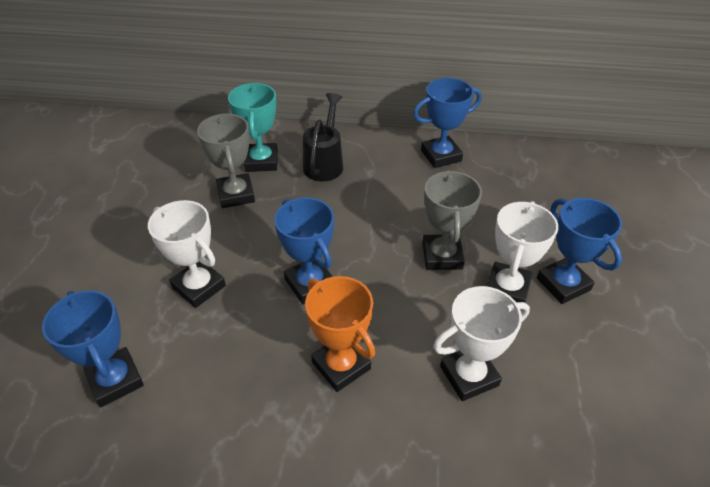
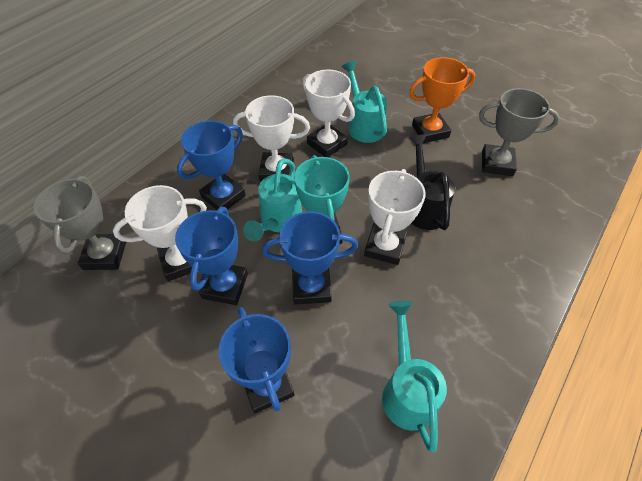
turquoise watering can: 0 -> 3
white trophy: 3 -> 4

